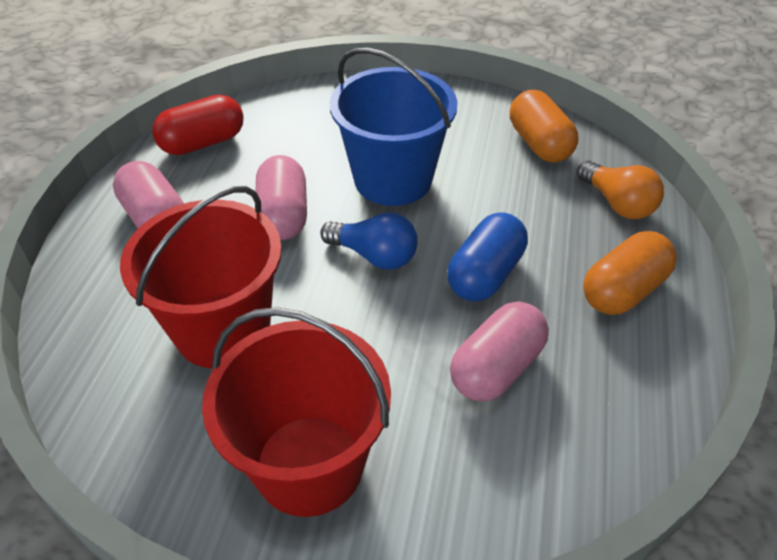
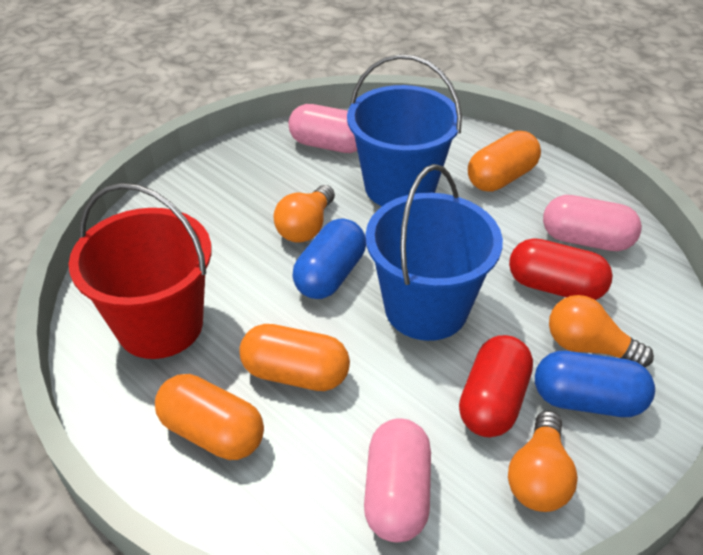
blue bucket: 1 -> 2
blue capsule: 1 -> 2
blue light bulb: 1 -> 0
orange capsule: 2 -> 3
orange light bulb: 1 -> 3
red bucket: 2 -> 1
red capsule: 1 -> 2

